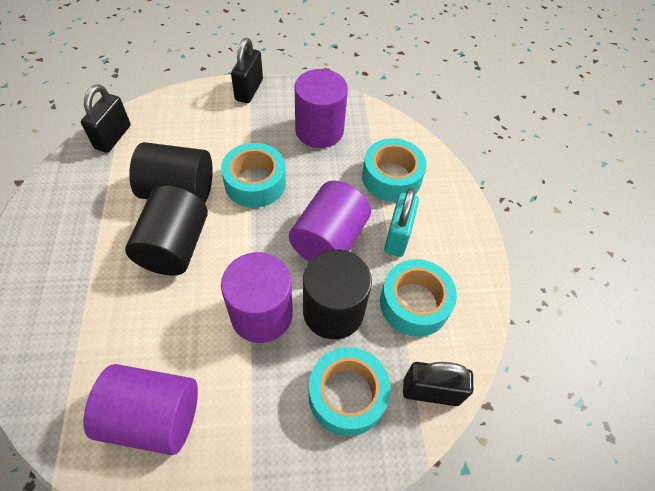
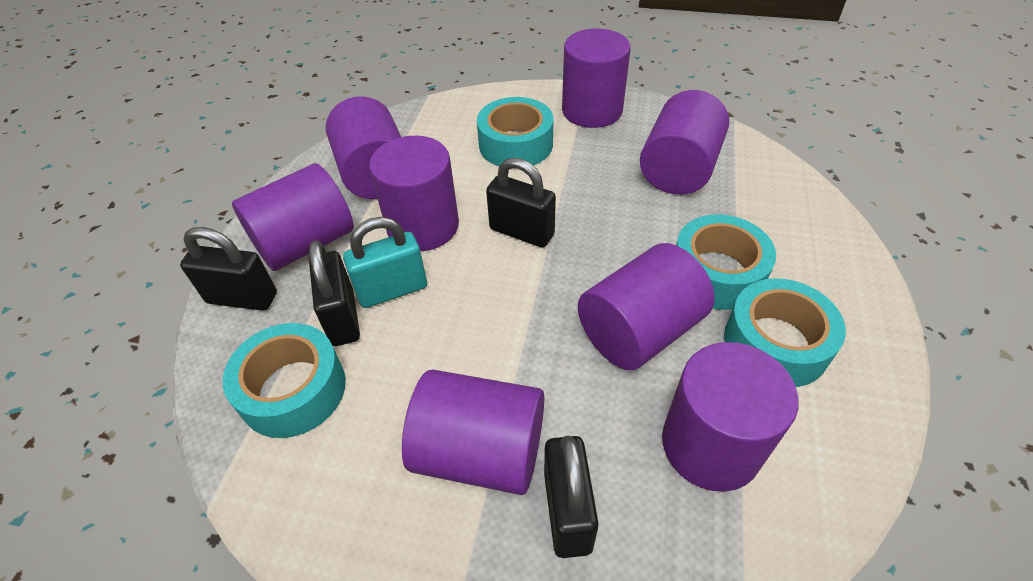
black cylinder: 3 -> 0
black padlock: 3 -> 4
purple cylinder: 4 -> 8

